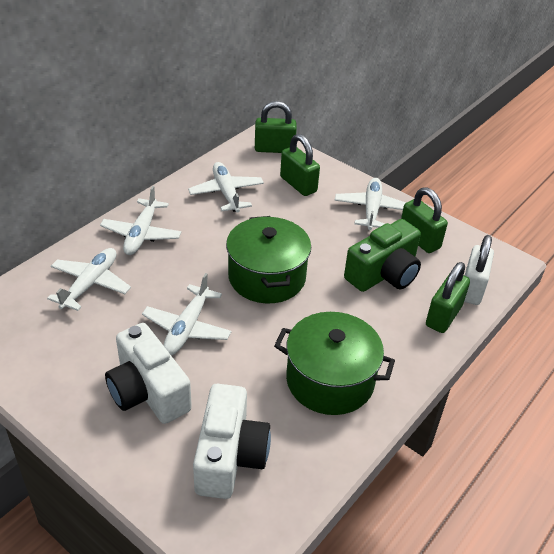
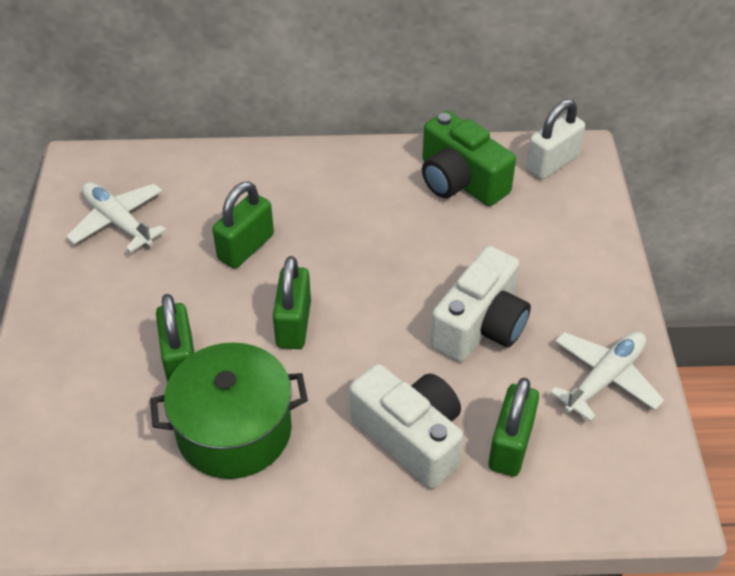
green pot: 2 -> 1
white plane: 5 -> 2

